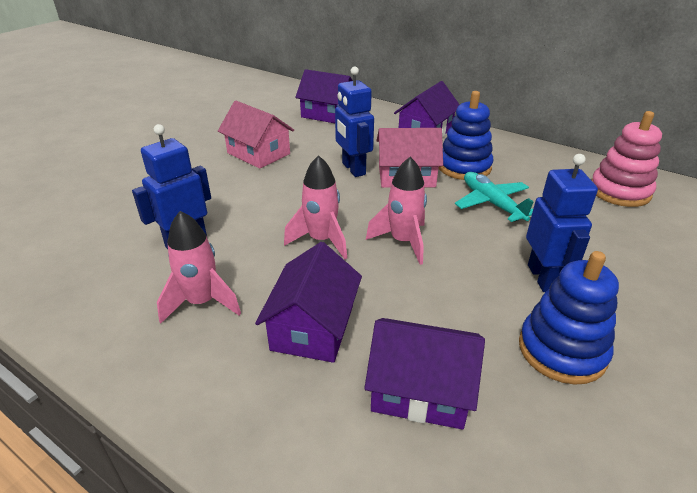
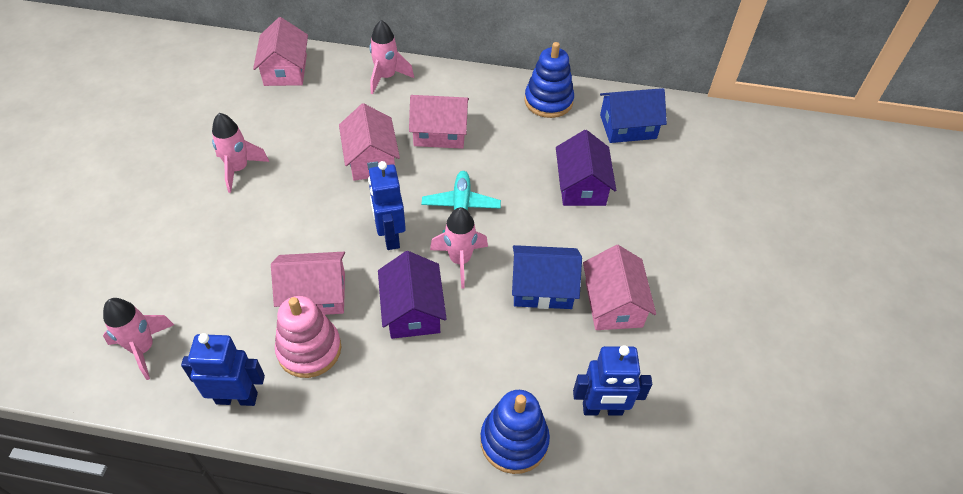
blue house: 0 -> 2
pink house: 2 -> 5
pink rocket: 3 -> 4
purple house: 4 -> 2

